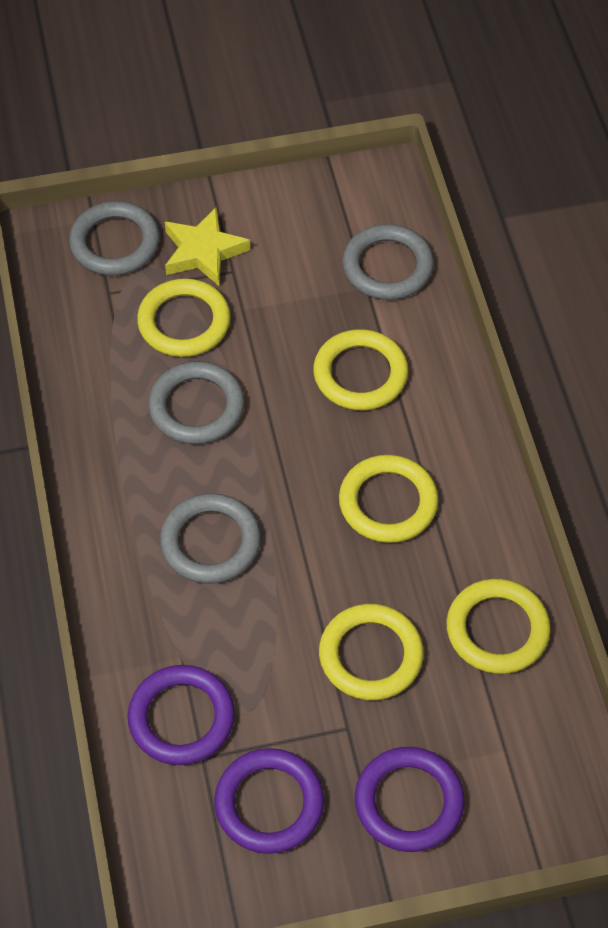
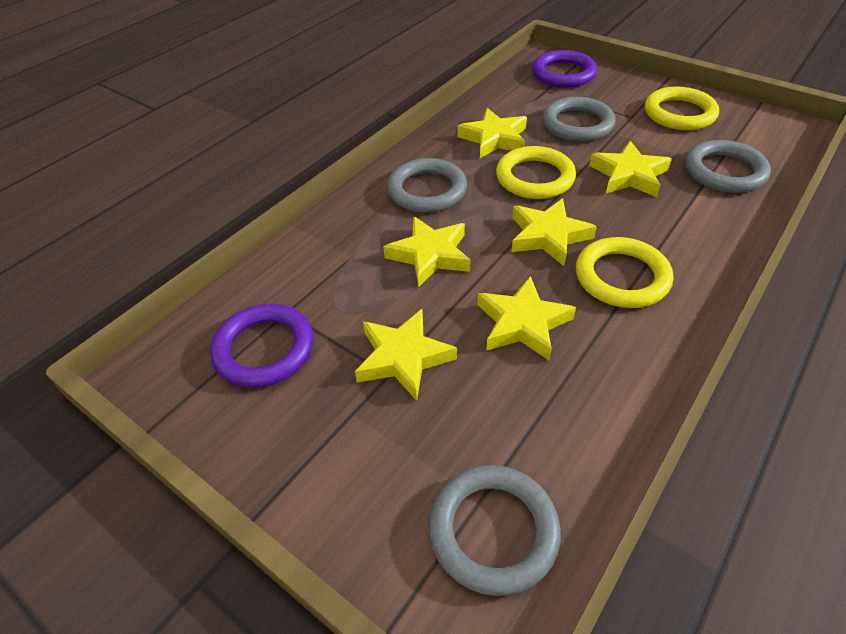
purple ring: 3 -> 2
yellow ring: 5 -> 3
yellow star: 1 -> 6

